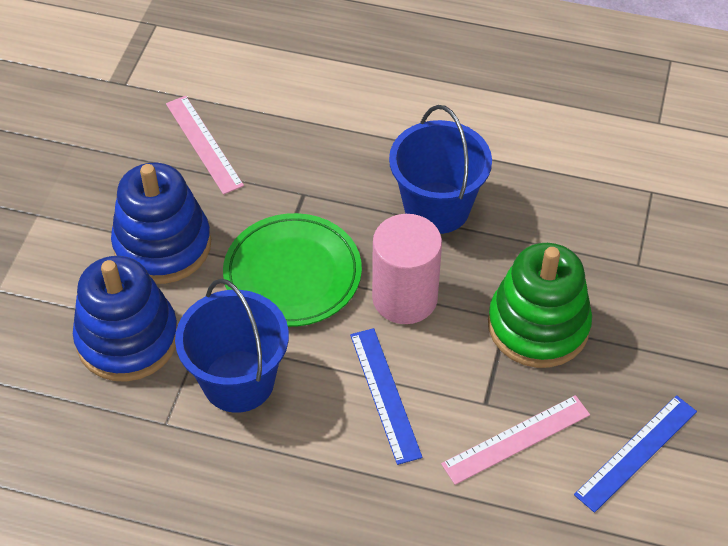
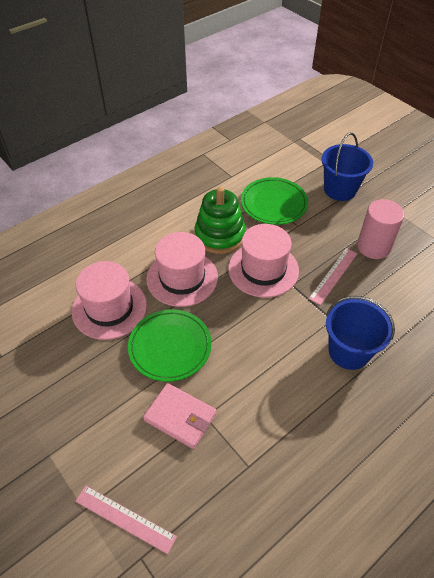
blue ruler: 2 -> 0
blue stacking toy: 2 -> 0
green plate: 1 -> 2
pink hat: 0 -> 3
pink wallet: 0 -> 1

